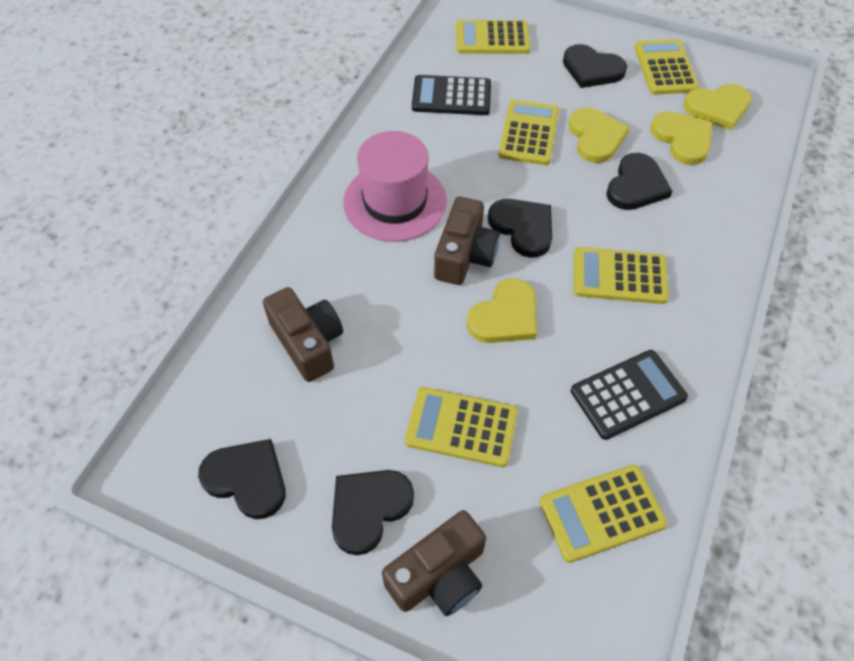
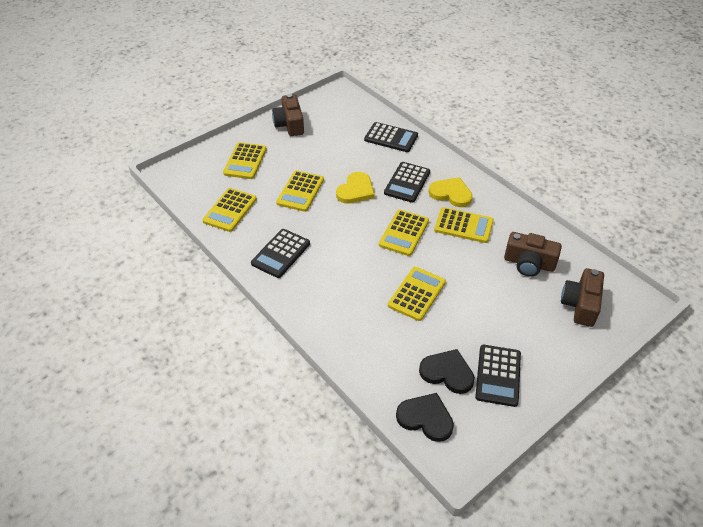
black calculator: 2 -> 4
black heart: 5 -> 2
pink hat: 1 -> 0
yellow heart: 4 -> 2

